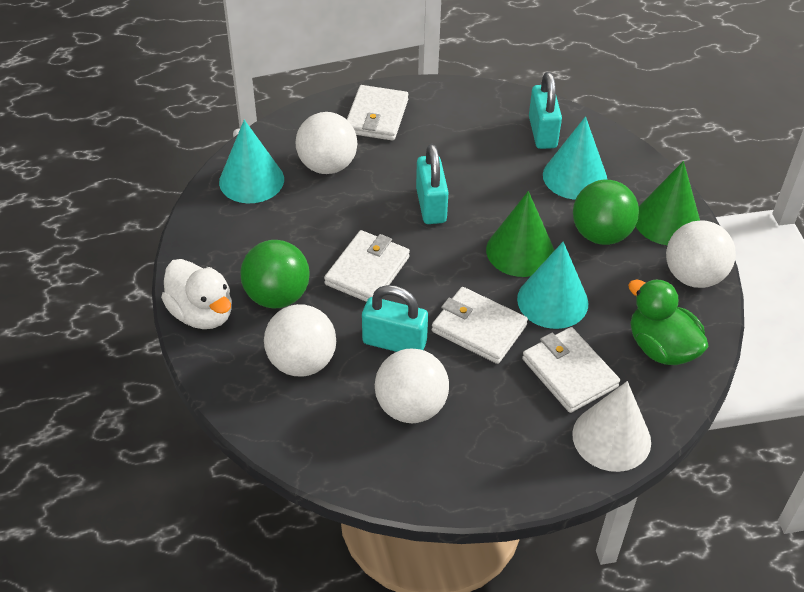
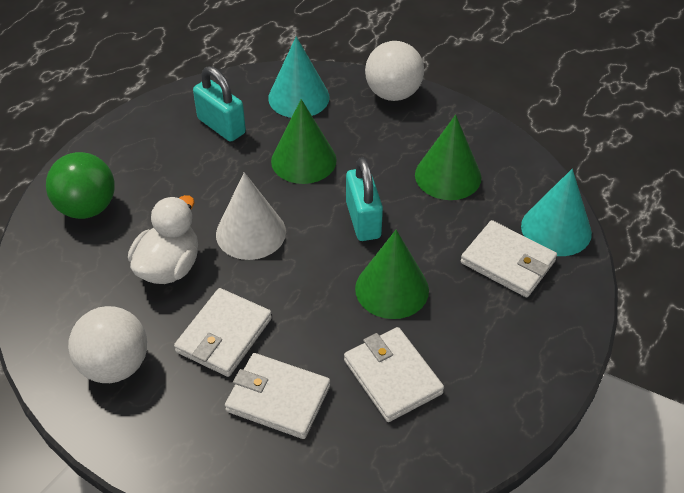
green ball: 2 -> 1
green cone: 2 -> 3
green duck: 1 -> 0
turquoise cone: 3 -> 2
turquoise padlock: 3 -> 2
white ball: 4 -> 2

